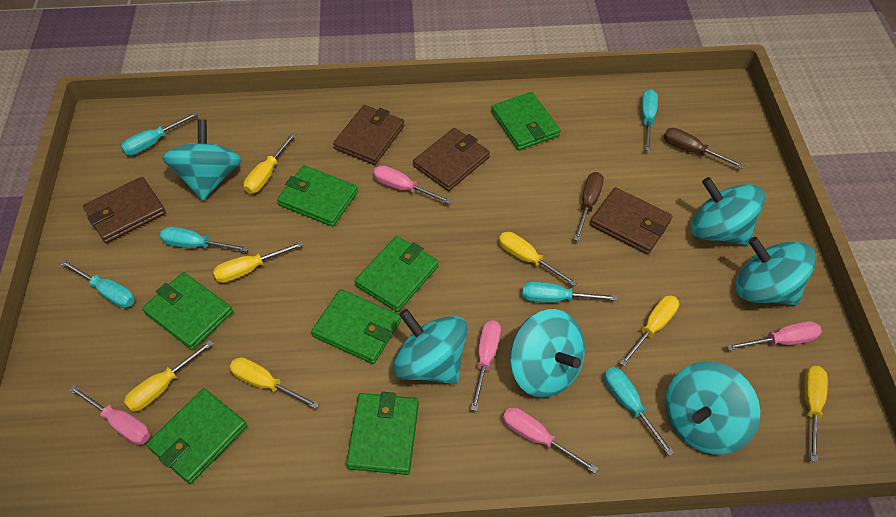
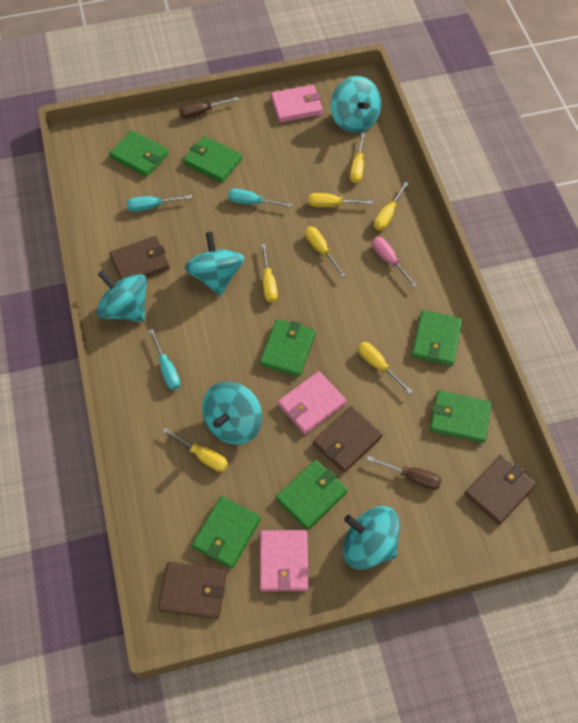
pink screwdriver: 5 -> 1
pink wallet: 0 -> 3
turquoise screwdriver: 6 -> 3
turquoise spinning top: 6 -> 5

